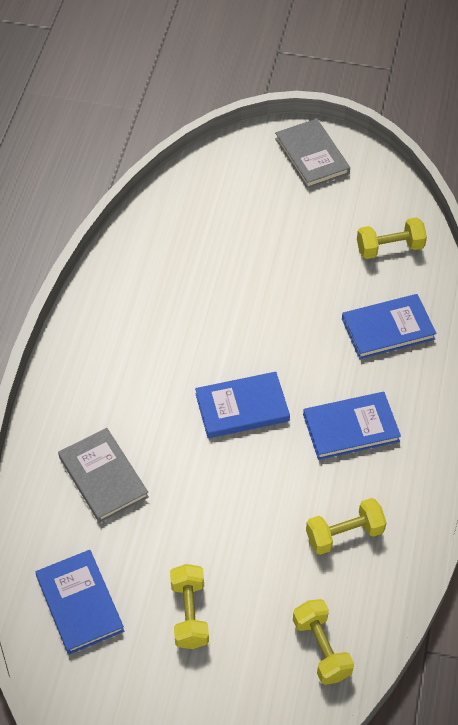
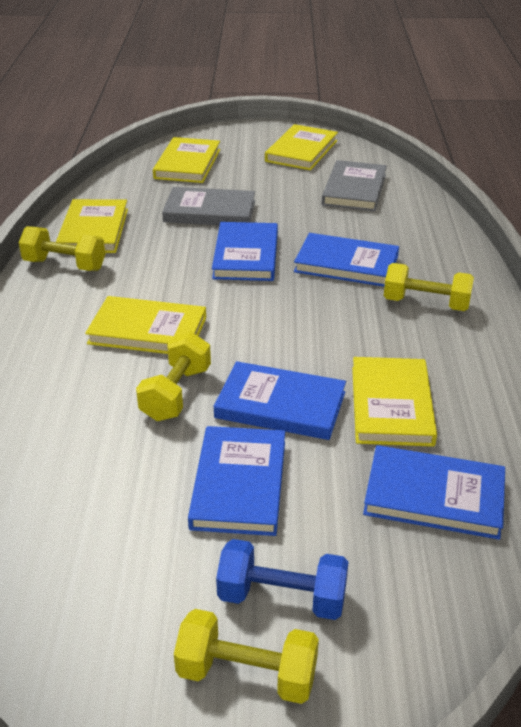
blue book: 4 -> 5
blue dumbbell: 0 -> 1
yellow book: 0 -> 5

